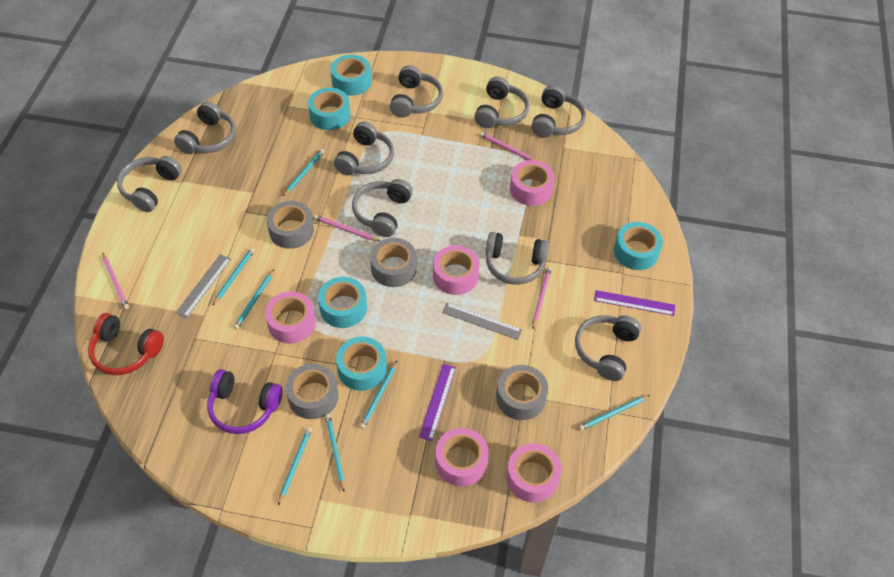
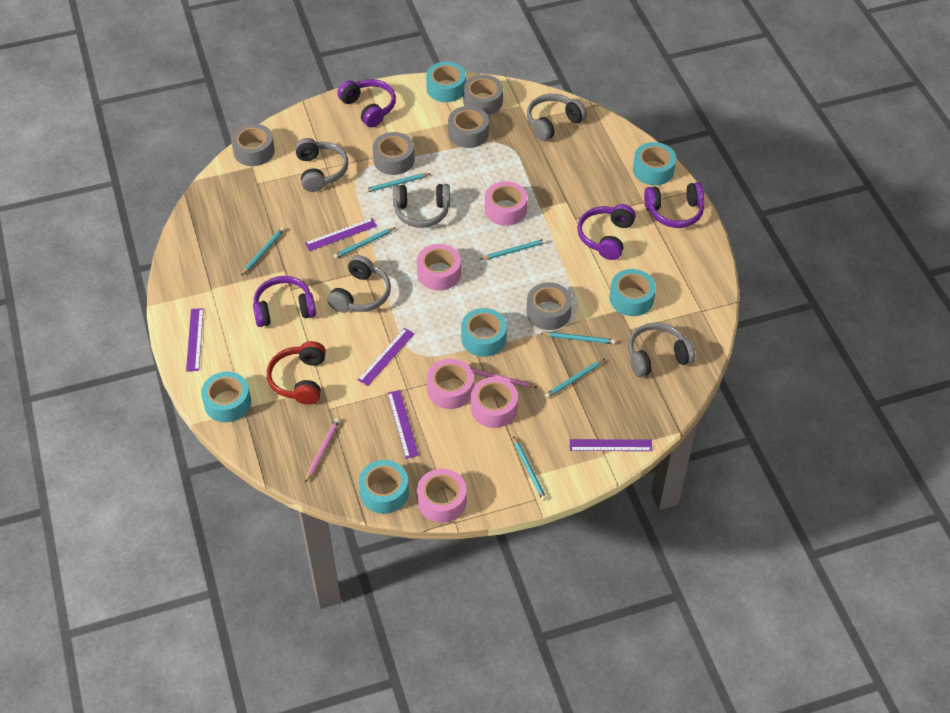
grey headphones: 9 -> 5
grey ruler: 2 -> 0
grey tape: 4 -> 5
pink pencil: 4 -> 2
purple headphones: 1 -> 4
purple ruler: 2 -> 5
turquoise tape: 5 -> 6

